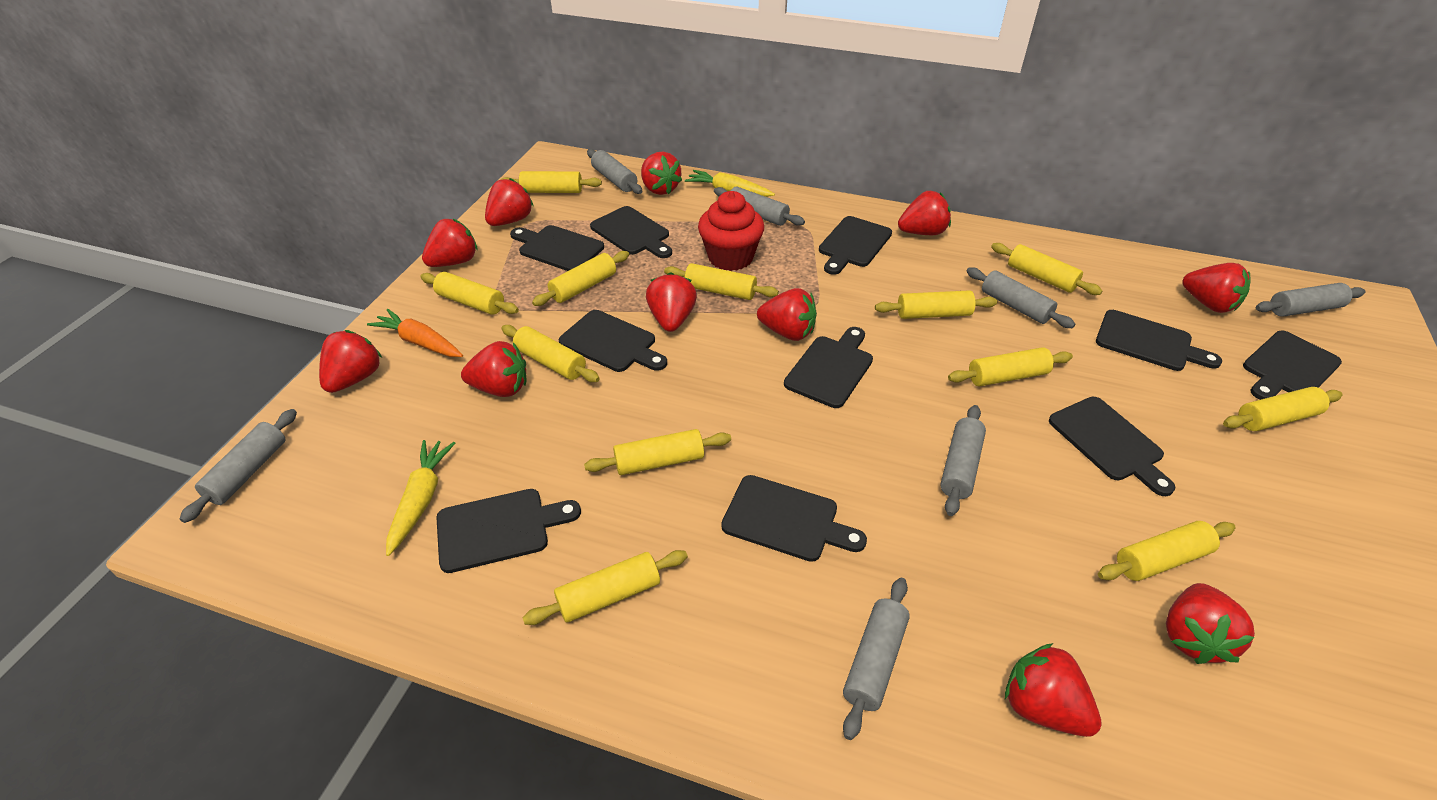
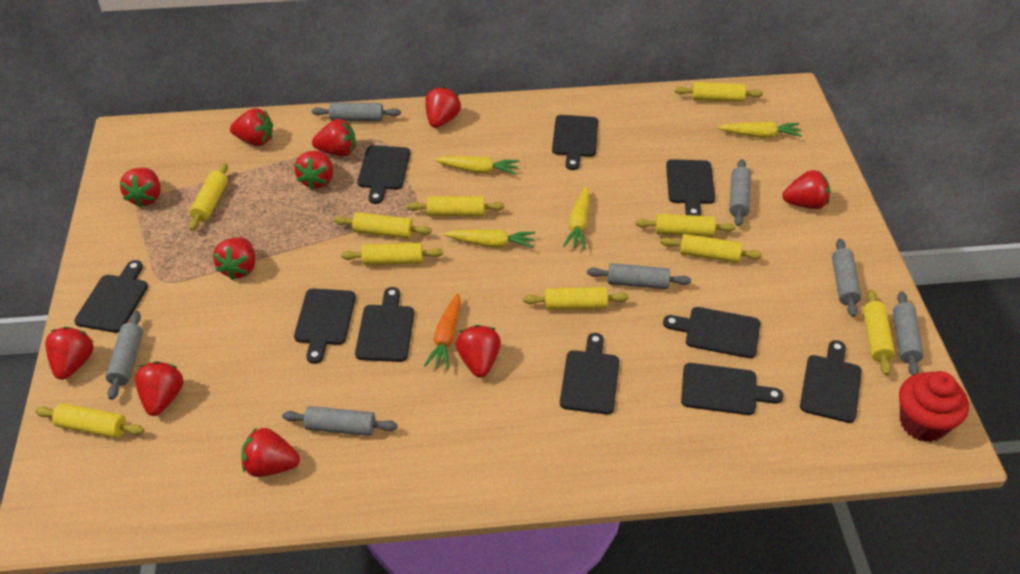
yellow carrot: 2 -> 4
yellow rolling pin: 12 -> 10

